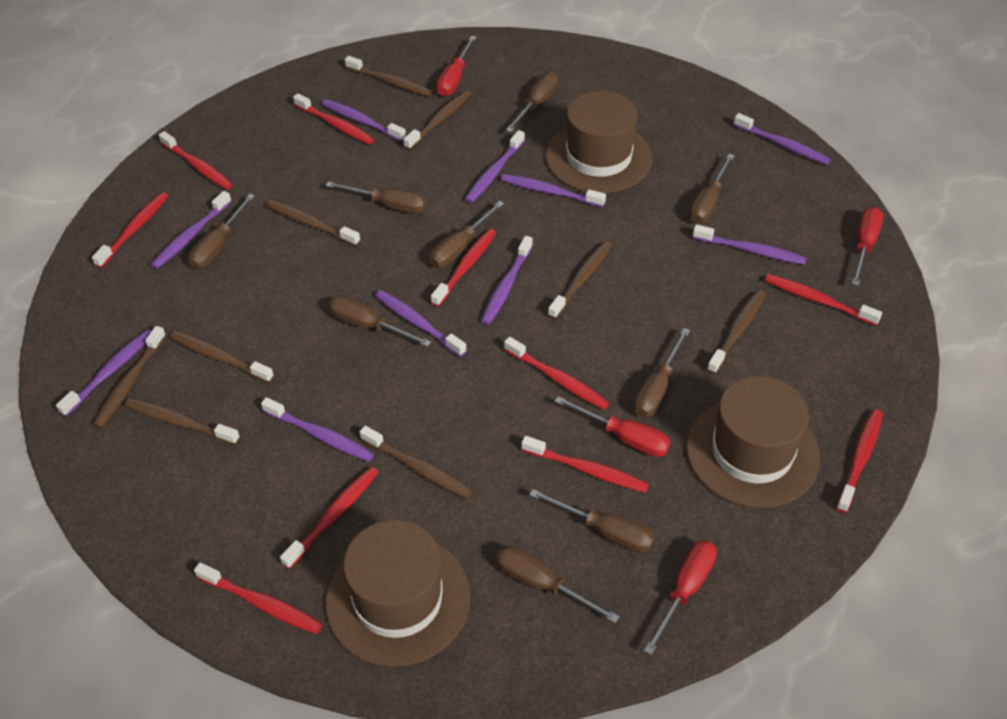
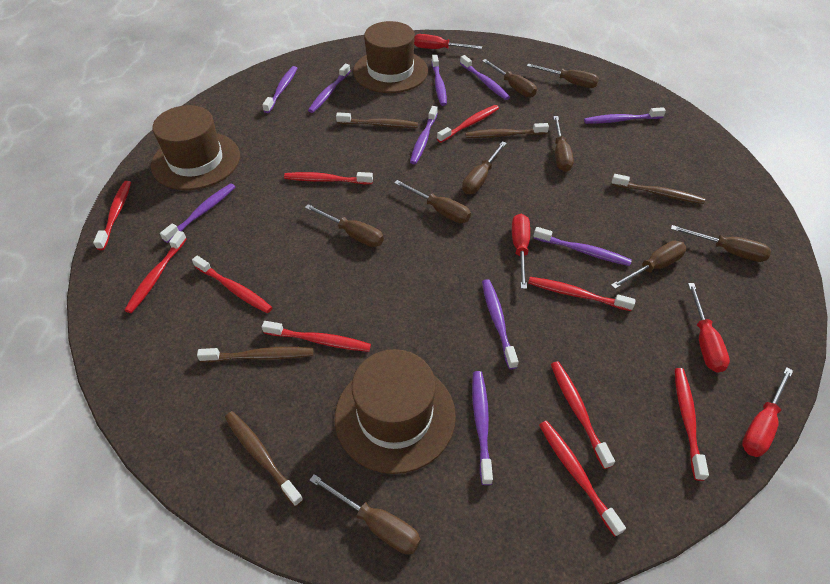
brown toothbrush: 9 -> 5

